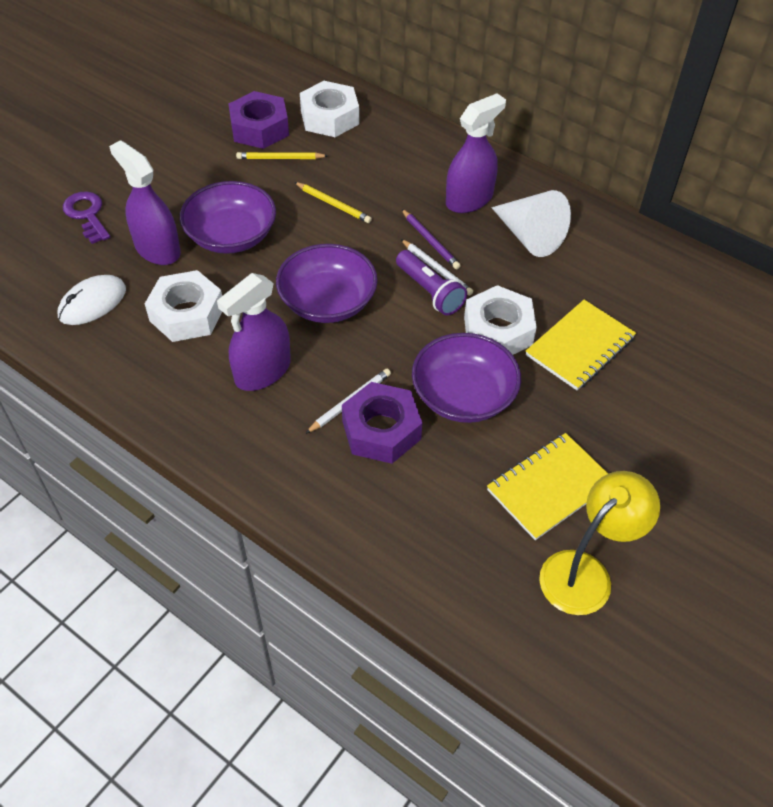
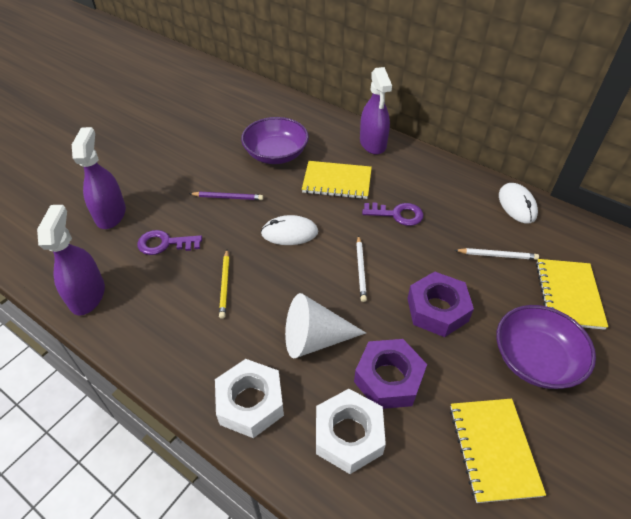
purple bowl: 3 -> 2
purple flashlight: 1 -> 0
purple key: 1 -> 2
white mouse: 1 -> 2
white nut: 3 -> 2
yellow lamp: 1 -> 0
yellow notebook: 2 -> 3
yellow pencil: 2 -> 1

